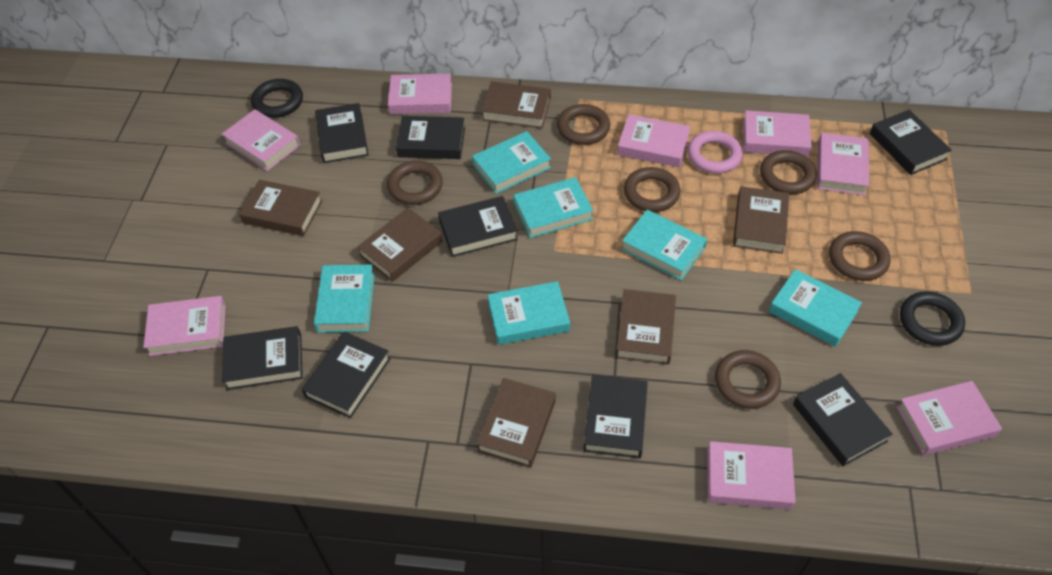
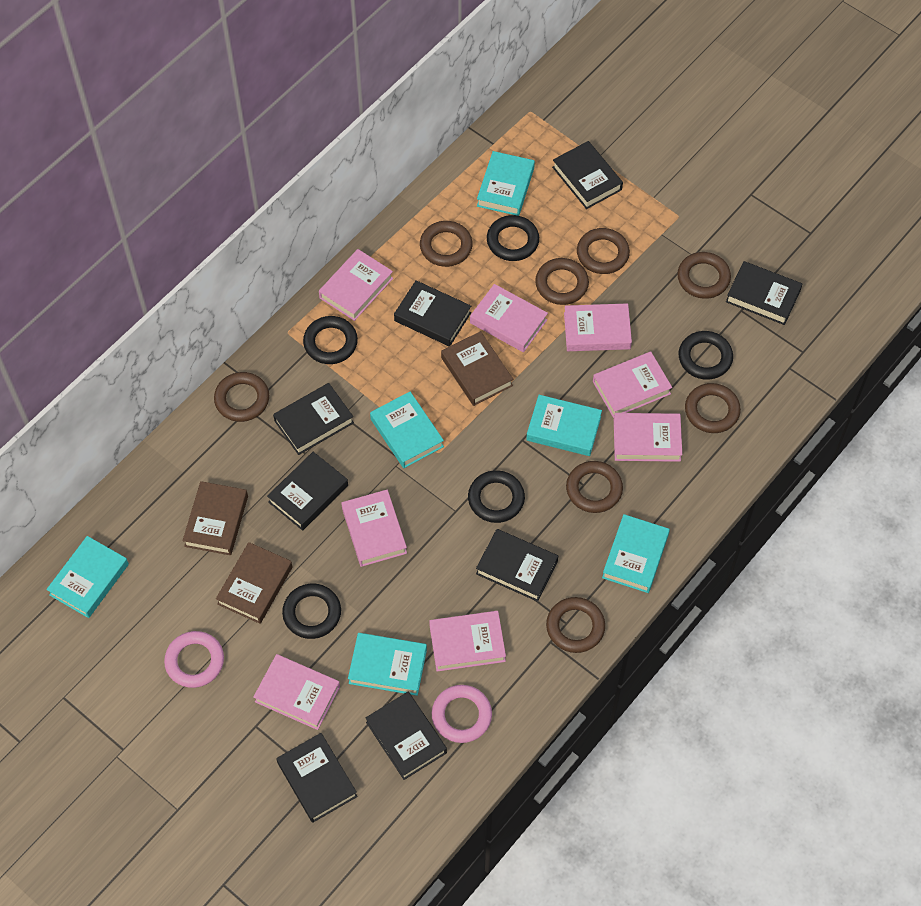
black ring: 2 -> 5
brown book: 6 -> 3
brown ring: 6 -> 8
pink ring: 1 -> 2

